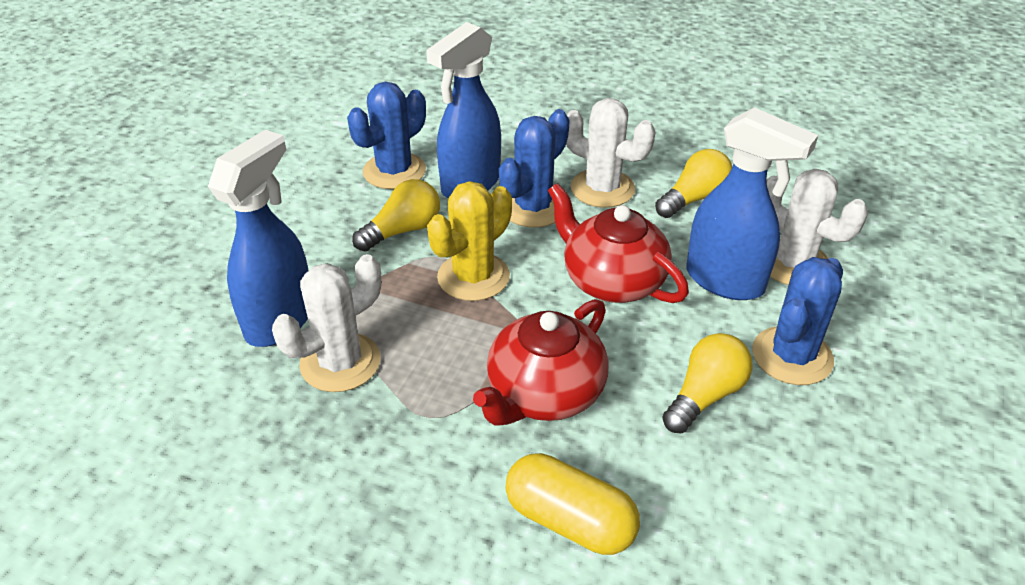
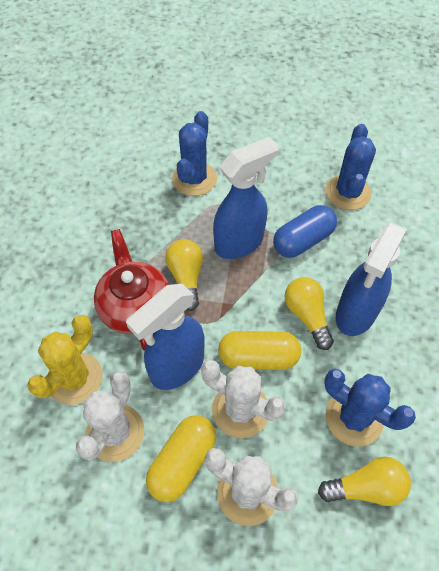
blue capsule: 0 -> 1
red teapot: 2 -> 1
yellow capsule: 1 -> 2

